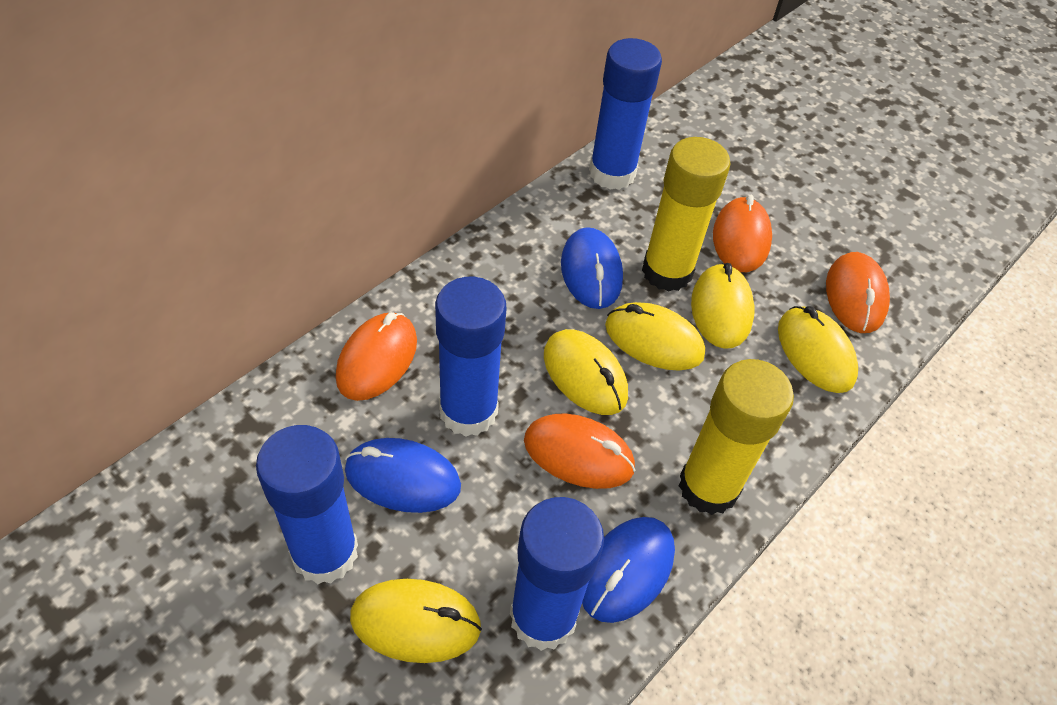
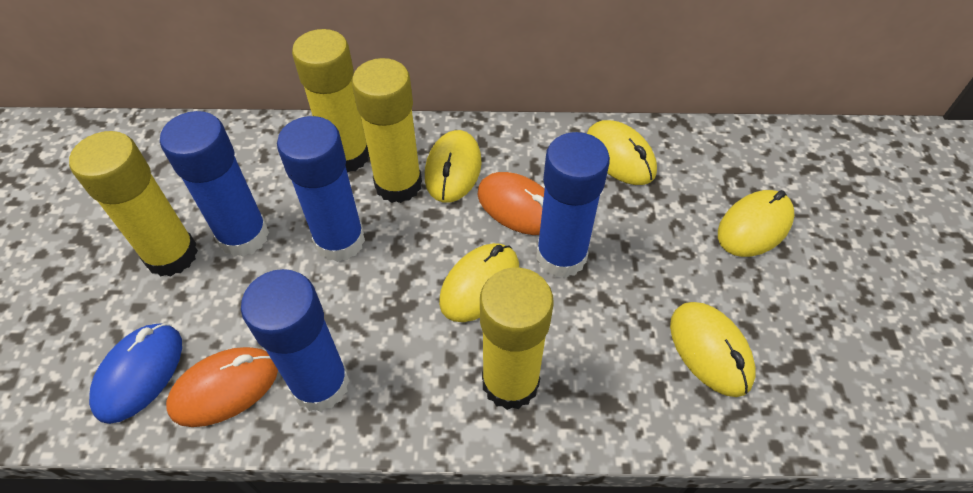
blue mouse: 3 -> 1
orange mouse: 4 -> 2
yellow glue stick: 2 -> 4

